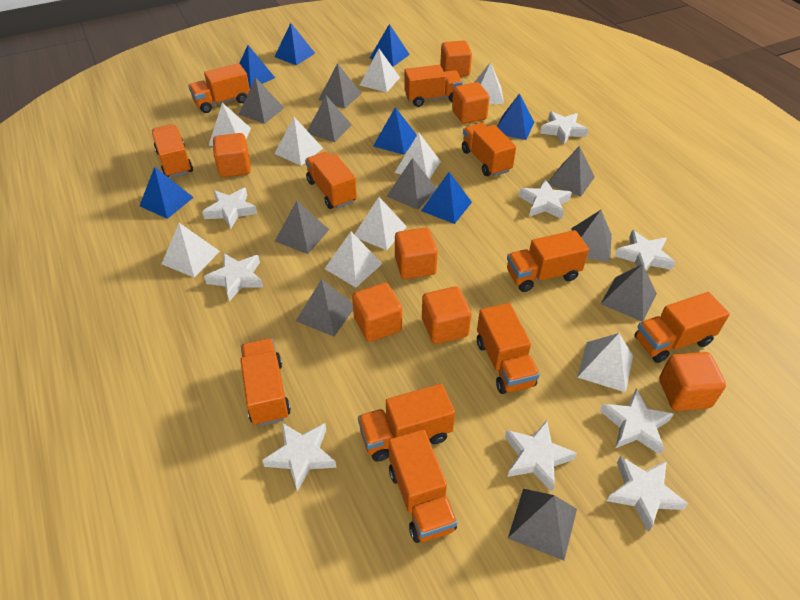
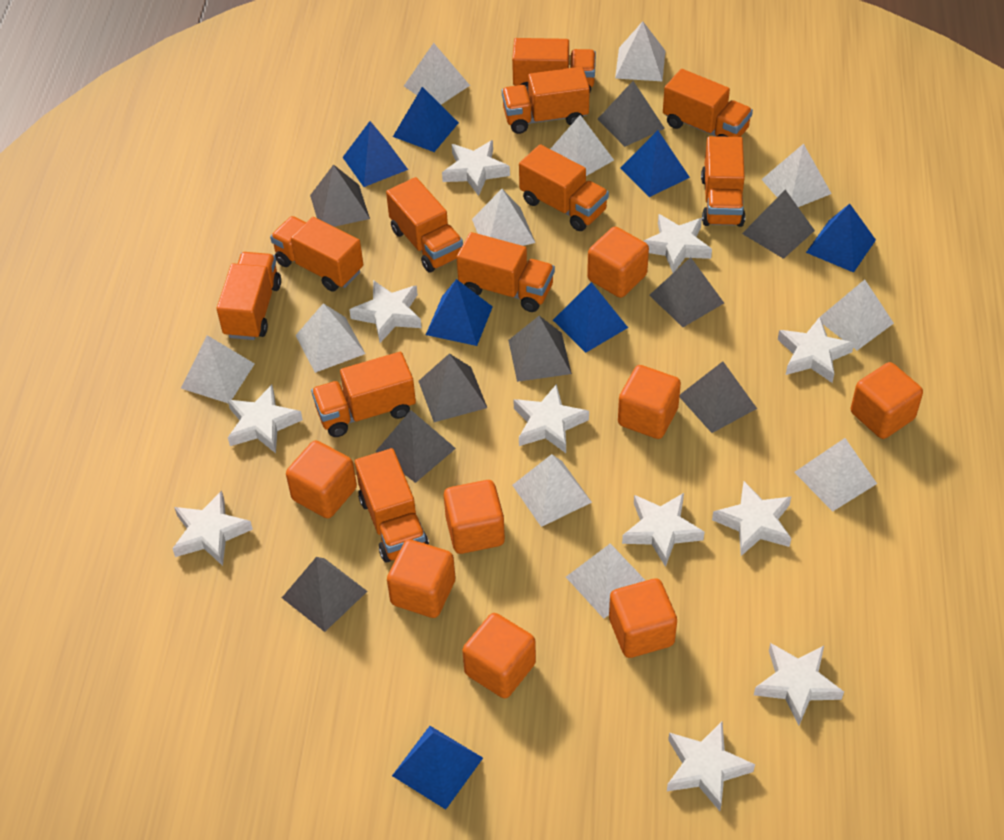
grey pyramid: 10 -> 9
orange cube: 7 -> 8
white pyramid: 9 -> 11
white star: 9 -> 11

